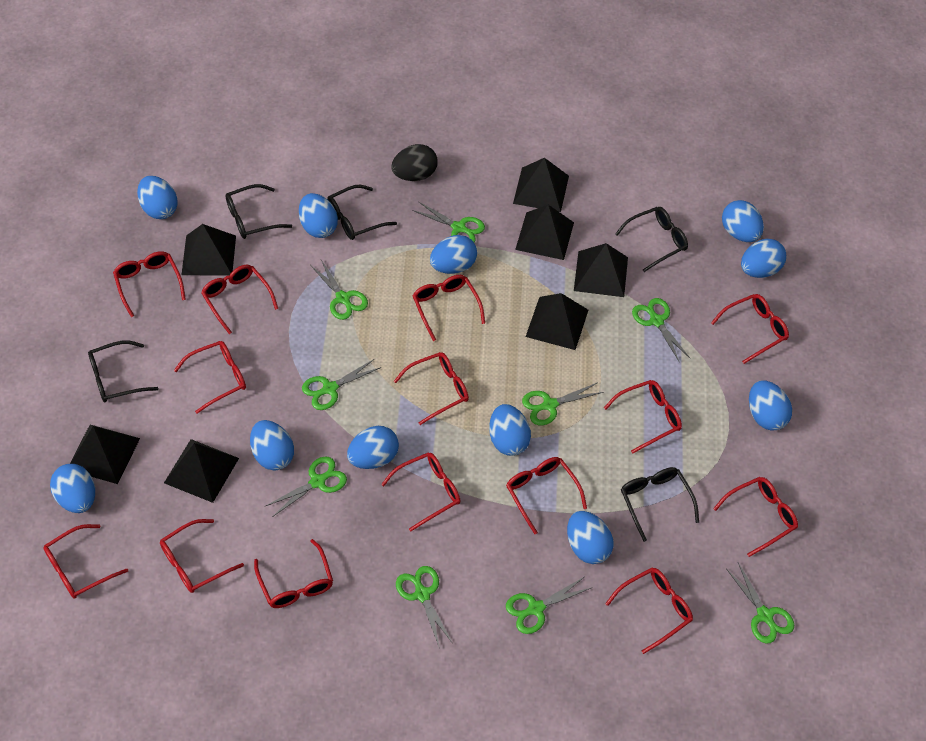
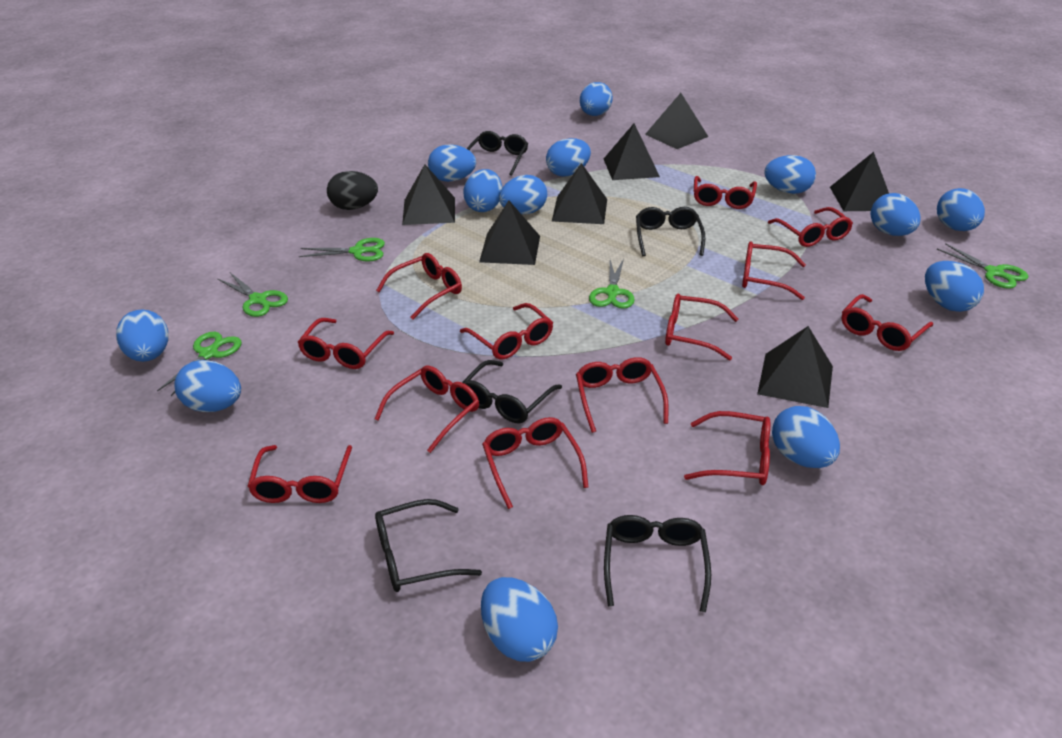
blue egg: 11 -> 13
green scissors: 9 -> 5
red glasses: 14 -> 13

